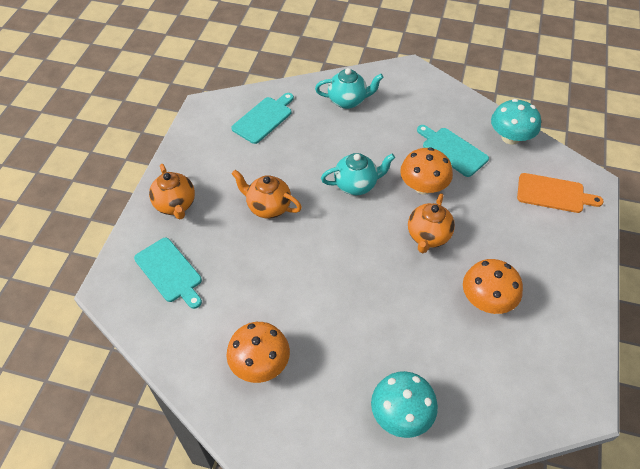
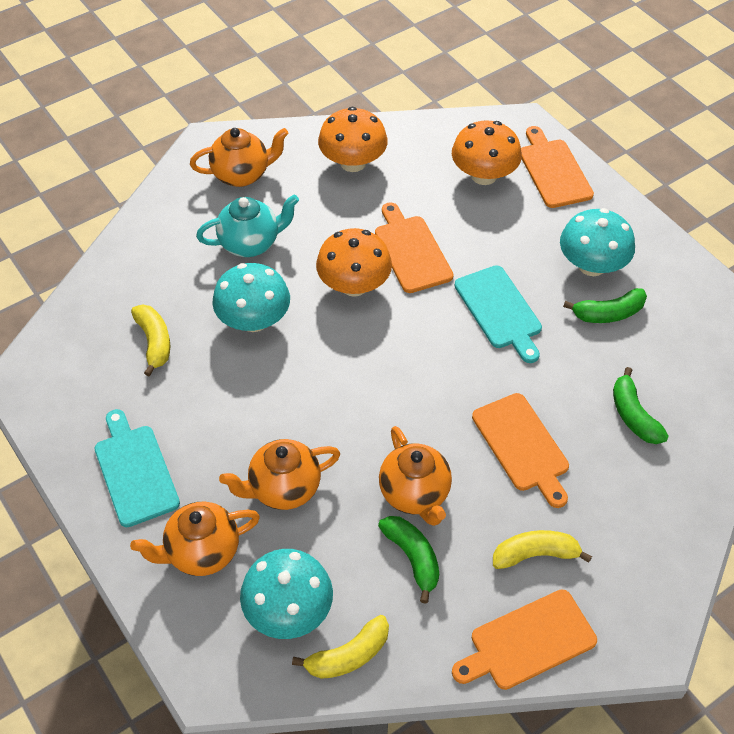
green banana: 0 -> 3
orange cutting board: 1 -> 4
orange teapot: 3 -> 4
turquoise cutting board: 3 -> 2
turquoise mushroom: 2 -> 3
turquoise teapot: 2 -> 1
yellow banana: 0 -> 3

